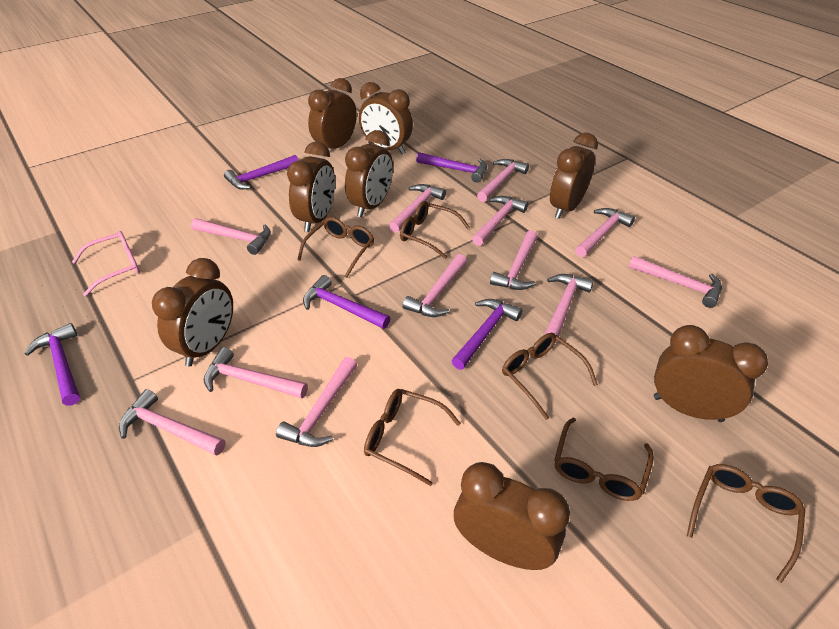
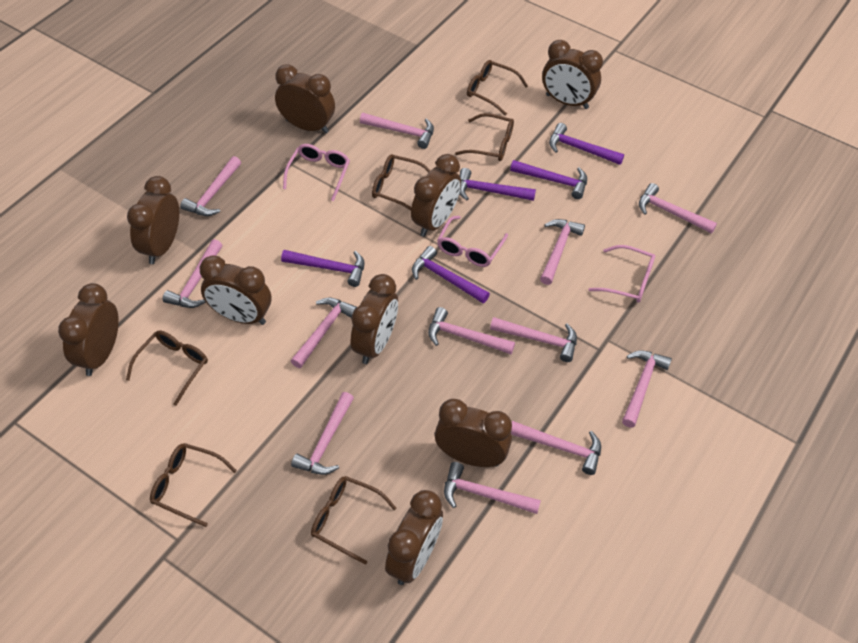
brown clock: 8 -> 9
pink glasses: 1 -> 3

